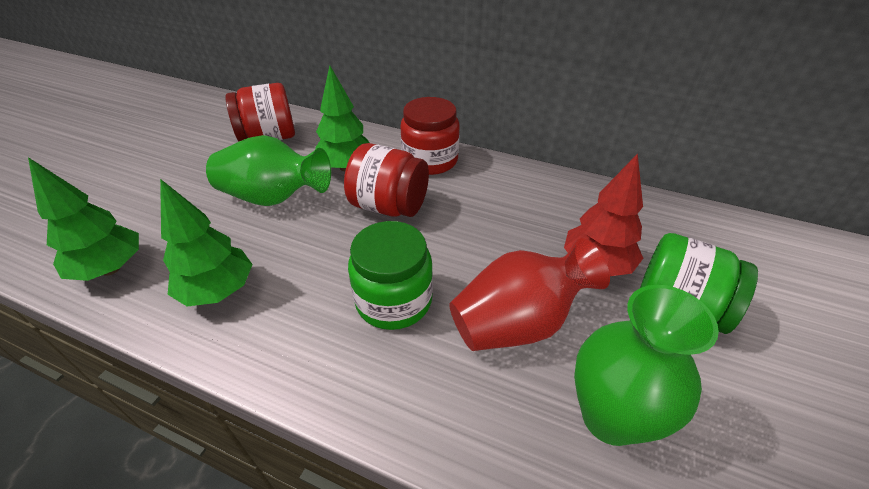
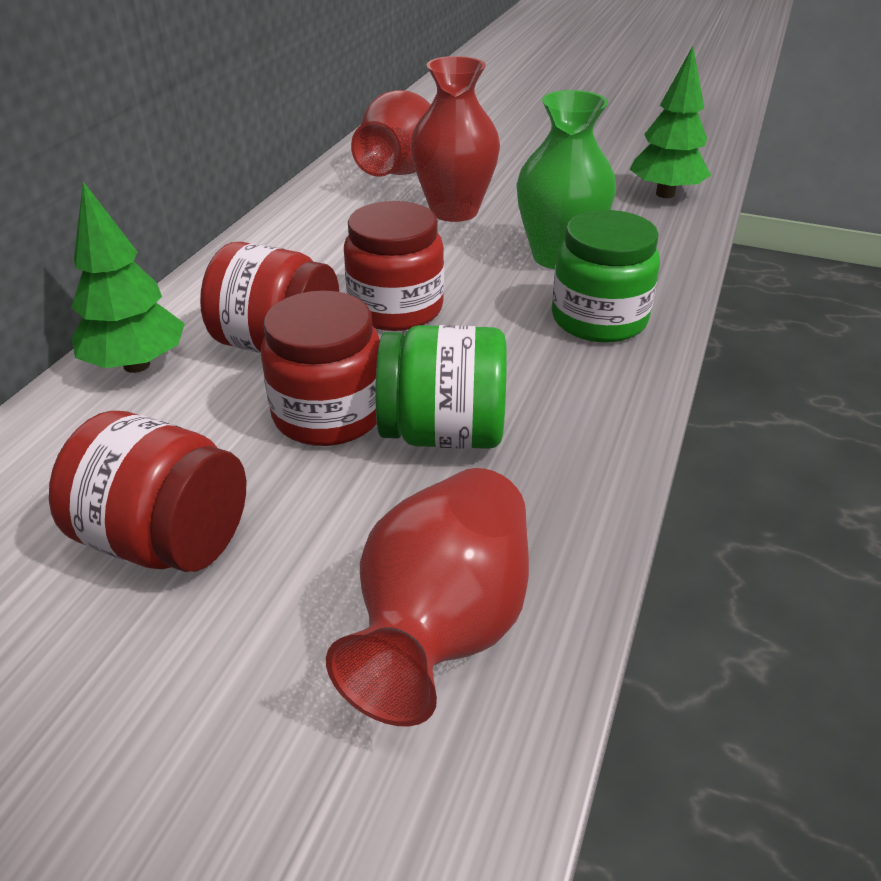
green tree: 3 -> 2
green vase: 2 -> 1
red jar: 3 -> 4
red tree: 1 -> 0
red vase: 1 -> 3

